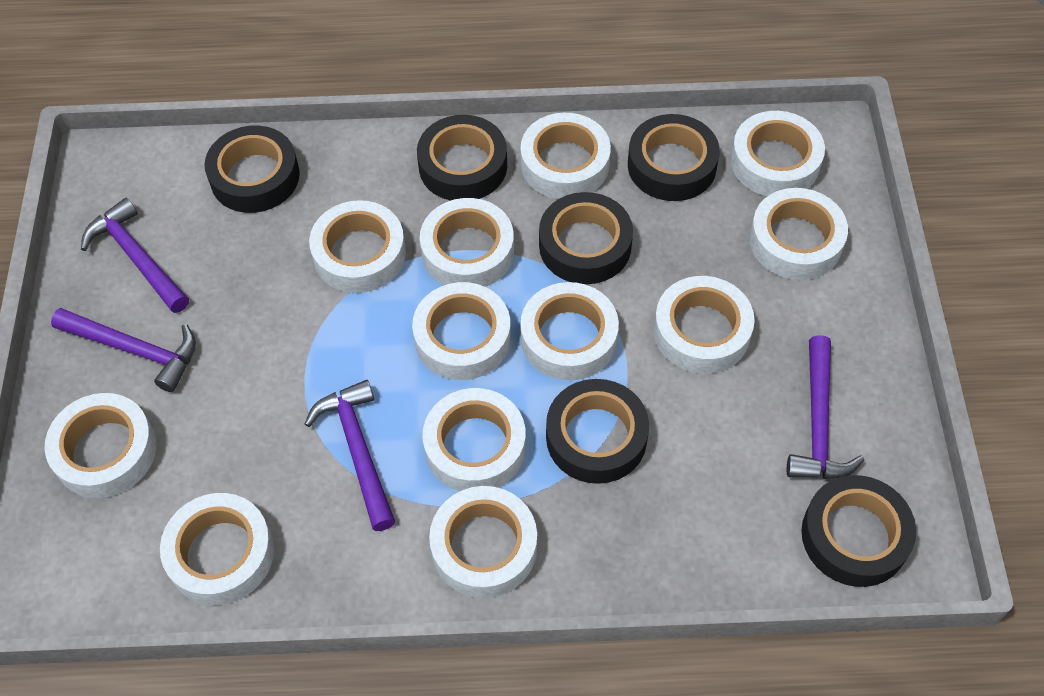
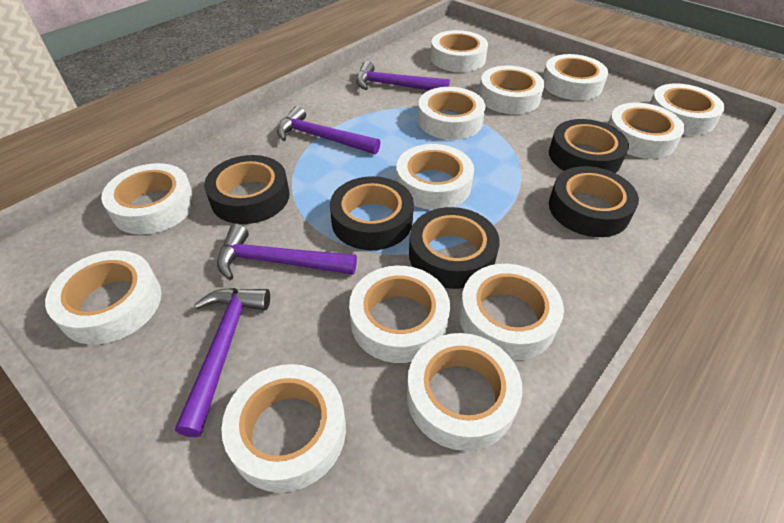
black tape: 6 -> 5
white tape: 12 -> 13

